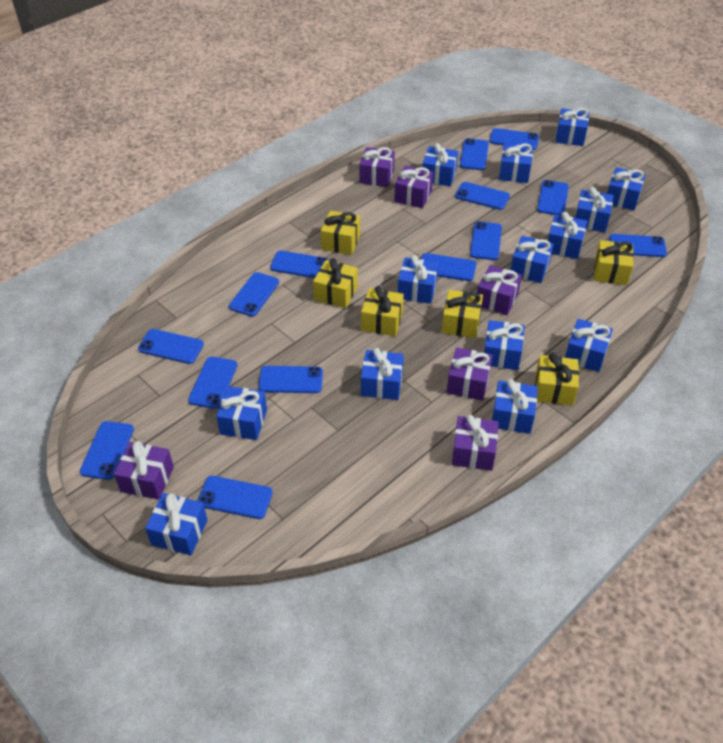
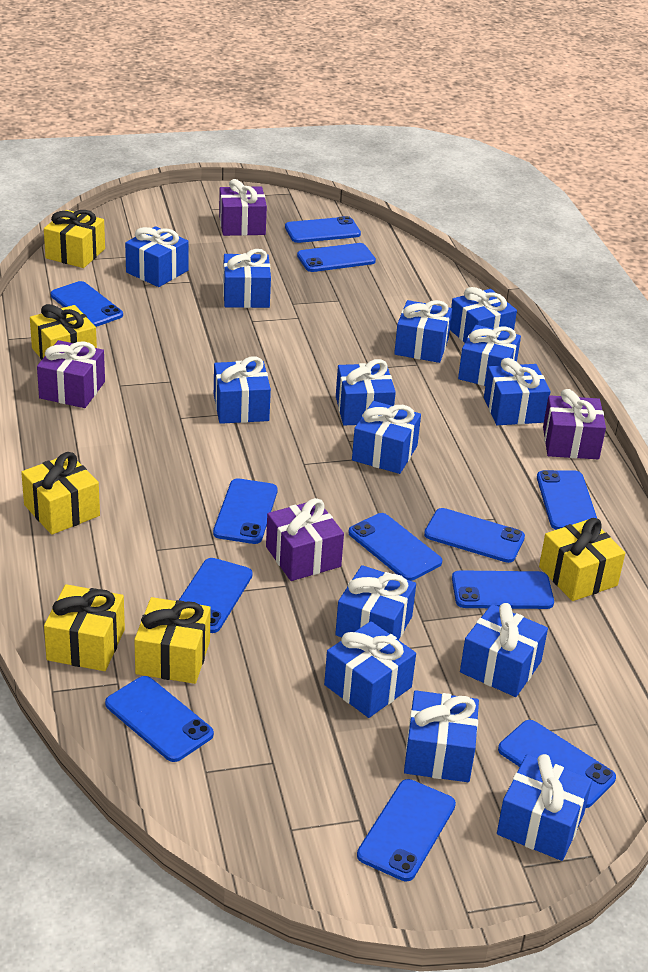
blue phone: 14 -> 12
purple gift: 6 -> 4

